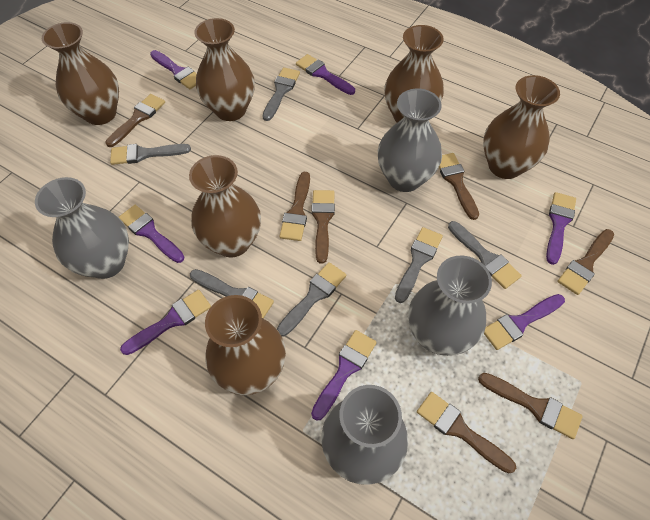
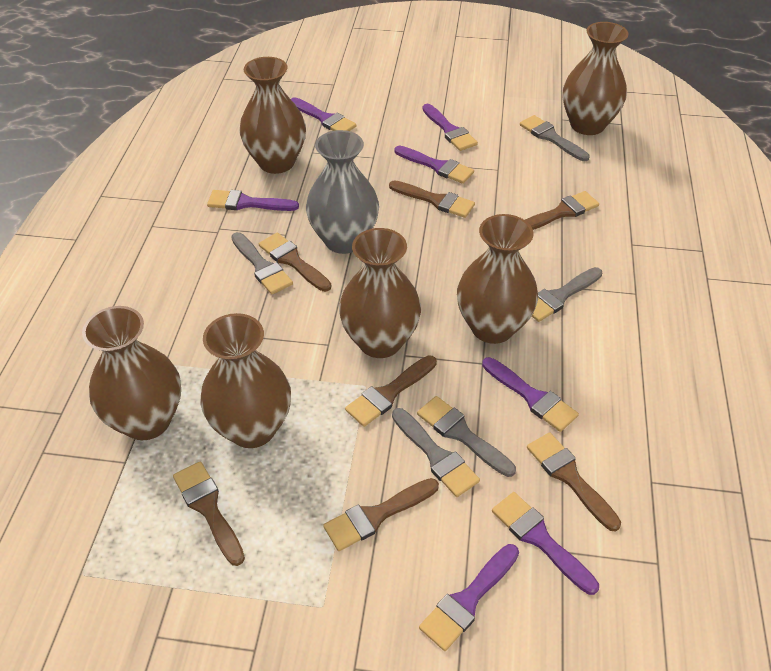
grey brush: 6 -> 5
grey vase: 4 -> 1

